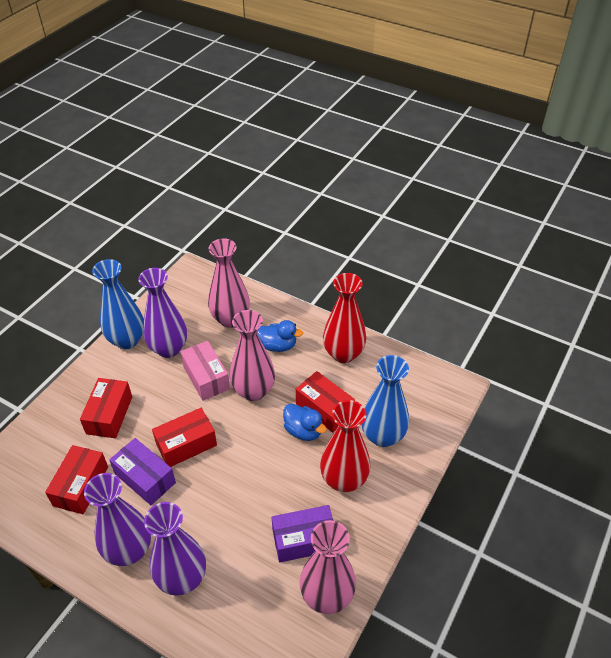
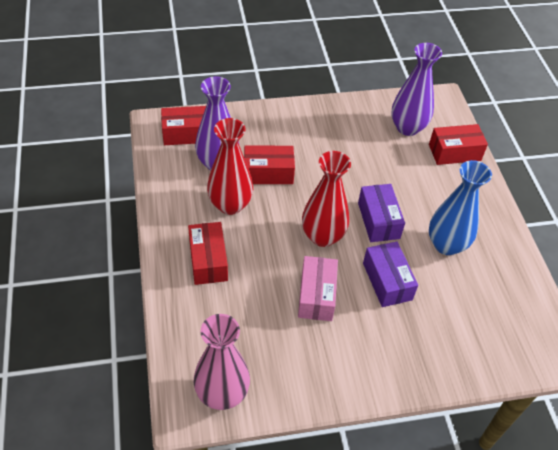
blue duck: 2 -> 0
blue vase: 2 -> 1
pink vase: 3 -> 1
purple vase: 3 -> 2

